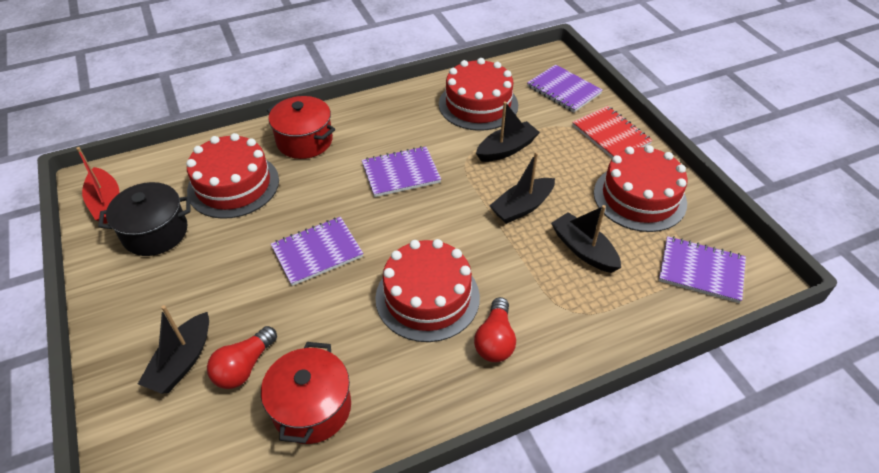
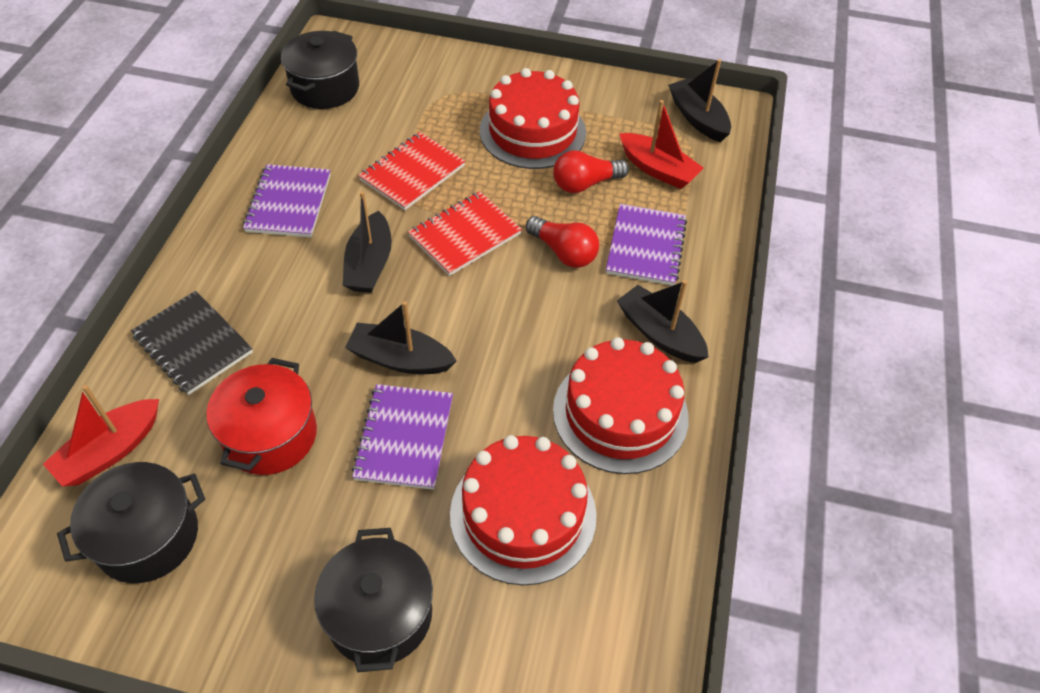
black notebook: 0 -> 1
black pot: 1 -> 3
purple notebook: 4 -> 3
red boat: 1 -> 2
red cake: 4 -> 3
red notebook: 1 -> 2
red pot: 2 -> 1

